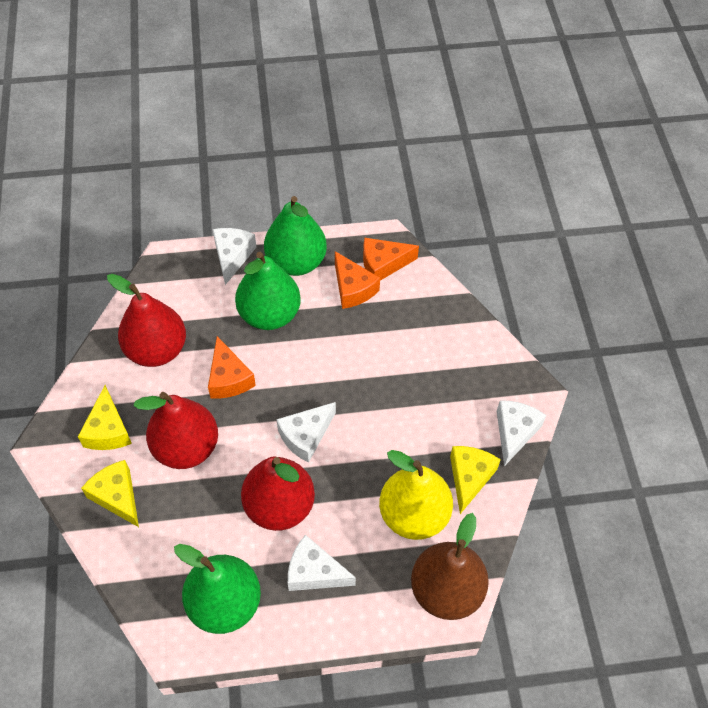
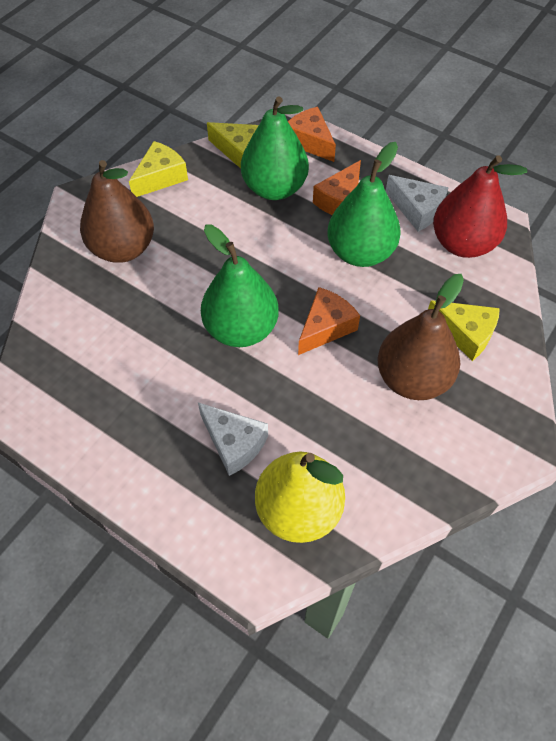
brown pear: 1 -> 2
red pear: 3 -> 1
white cheese: 4 -> 2

